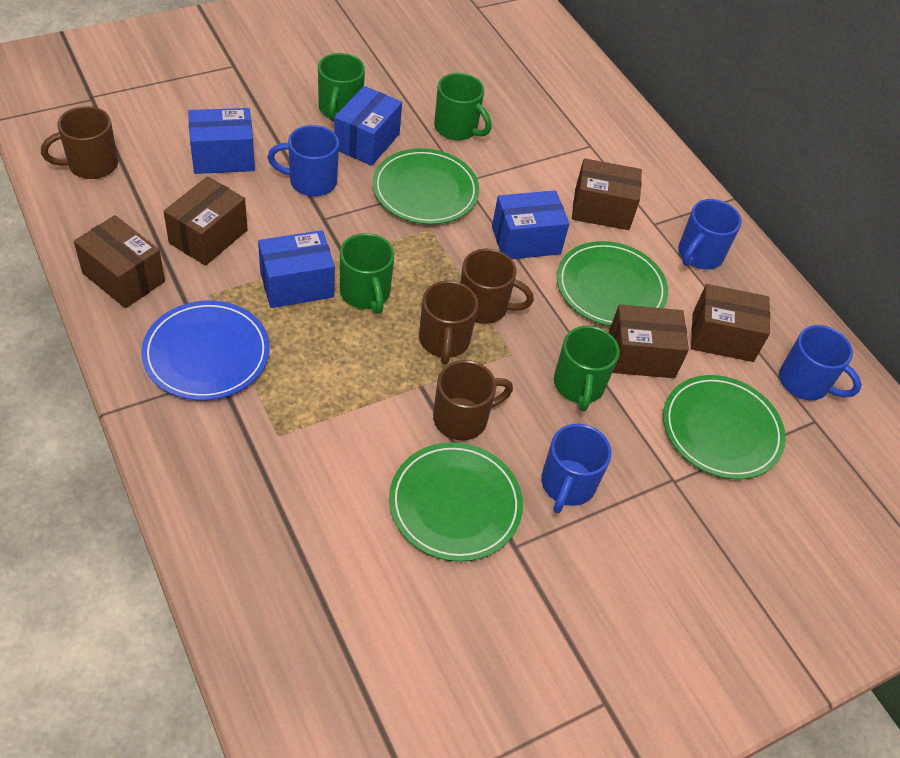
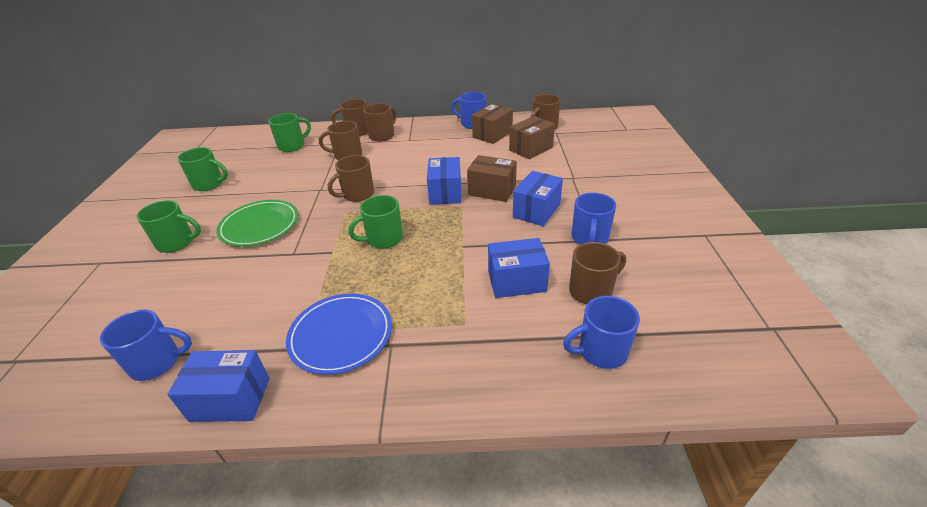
brown box: 5 -> 3
brown mug: 4 -> 6
green plate: 4 -> 1

